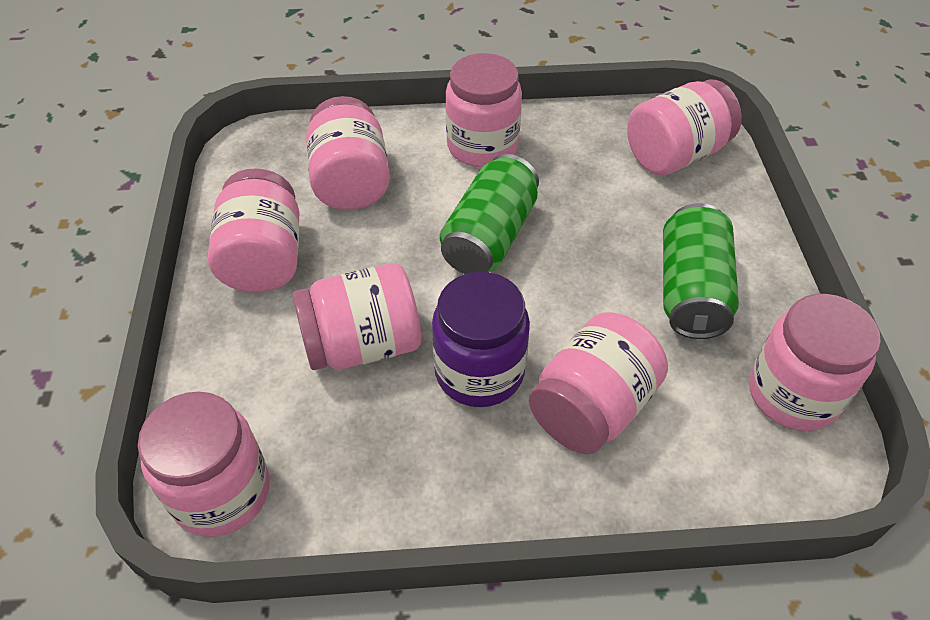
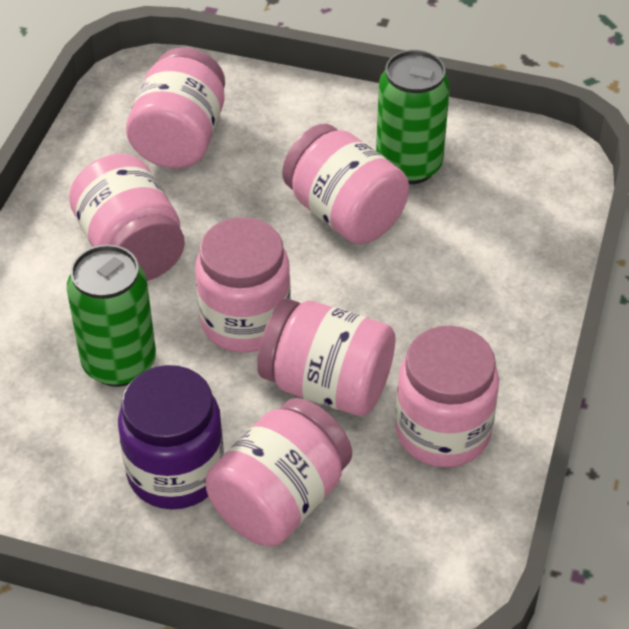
pink jar: 8 -> 7

